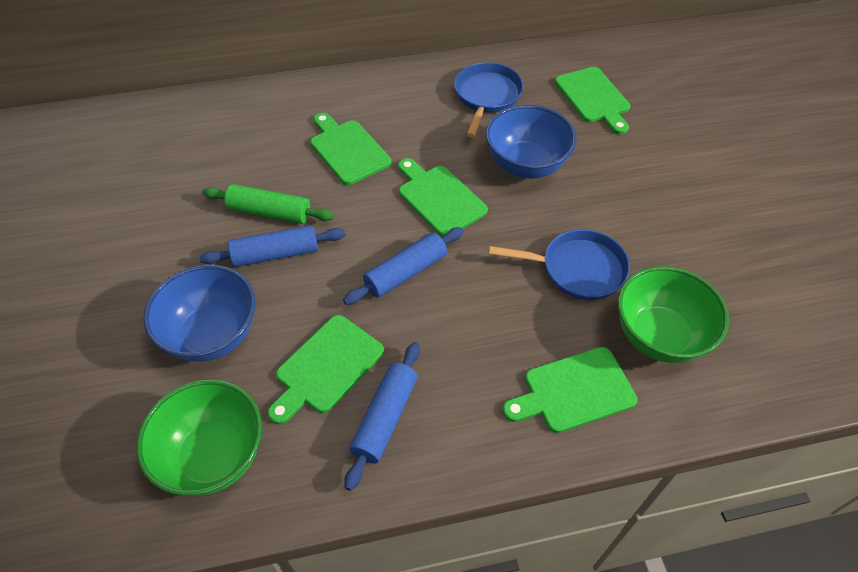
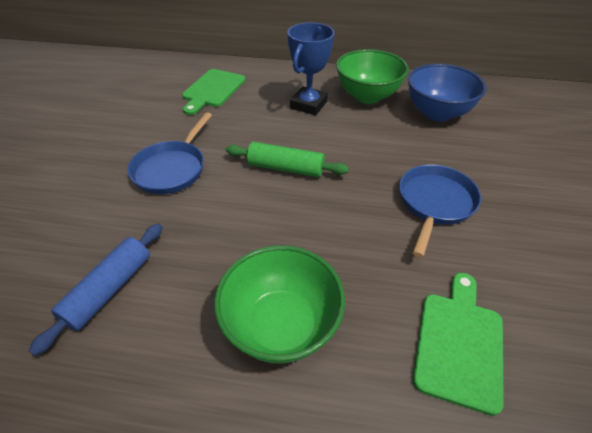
blue bowl: 2 -> 1
blue rolling pin: 3 -> 1
blue trophy: 0 -> 1
green cutting board: 5 -> 2

